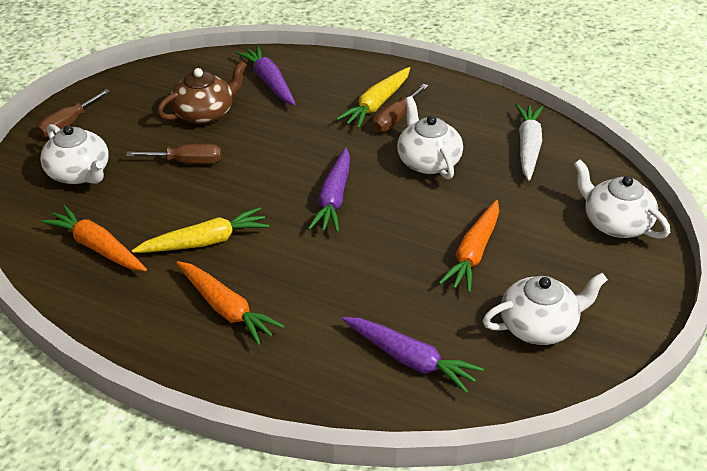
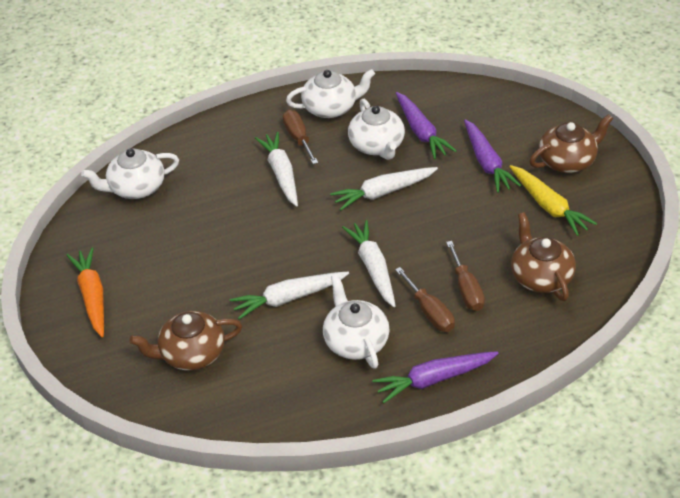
brown teapot: 1 -> 3
orange carrot: 3 -> 1
white carrot: 1 -> 4
yellow carrot: 2 -> 1

